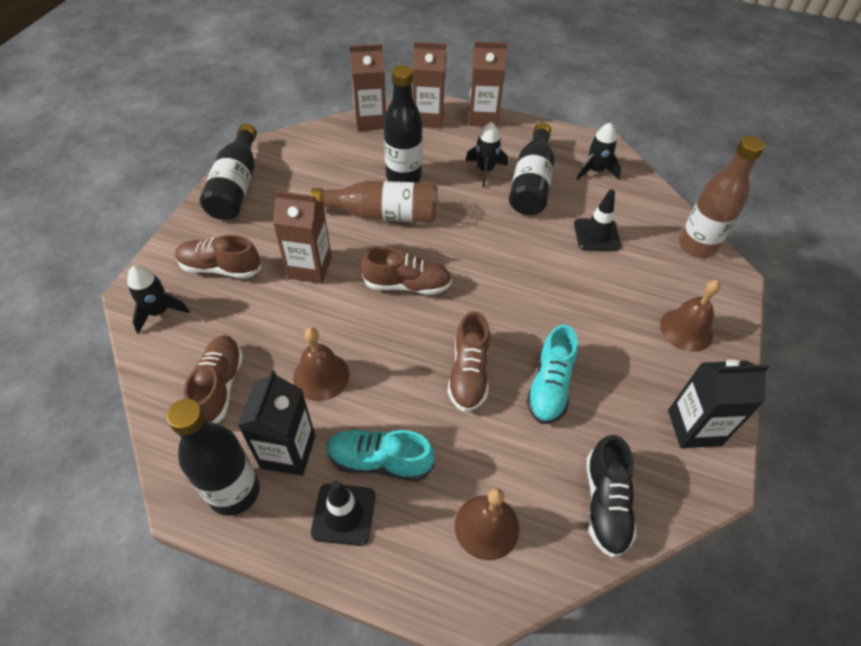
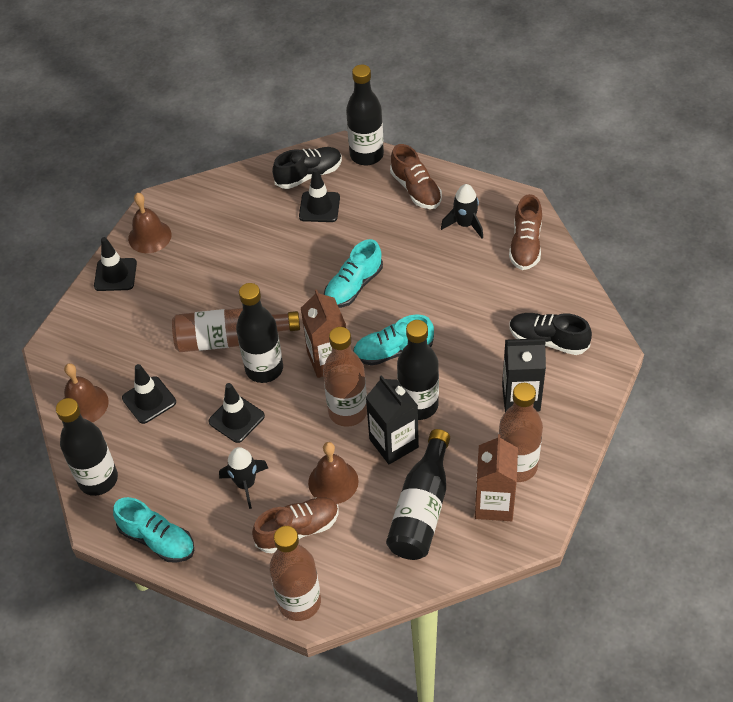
black bottle: 4 -> 5
black rocket: 3 -> 2
black shoe: 1 -> 2
black traffic cone: 2 -> 4
brown bottle: 2 -> 4
brown carton: 4 -> 2
brown shoe: 4 -> 3
turquoise shoe: 2 -> 3

